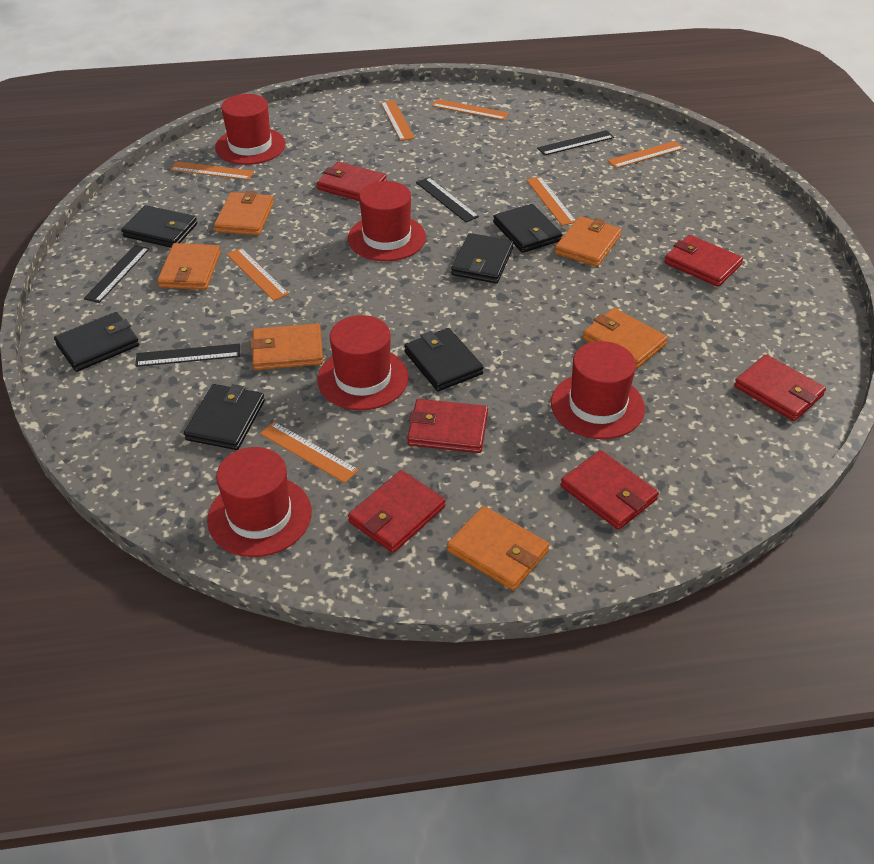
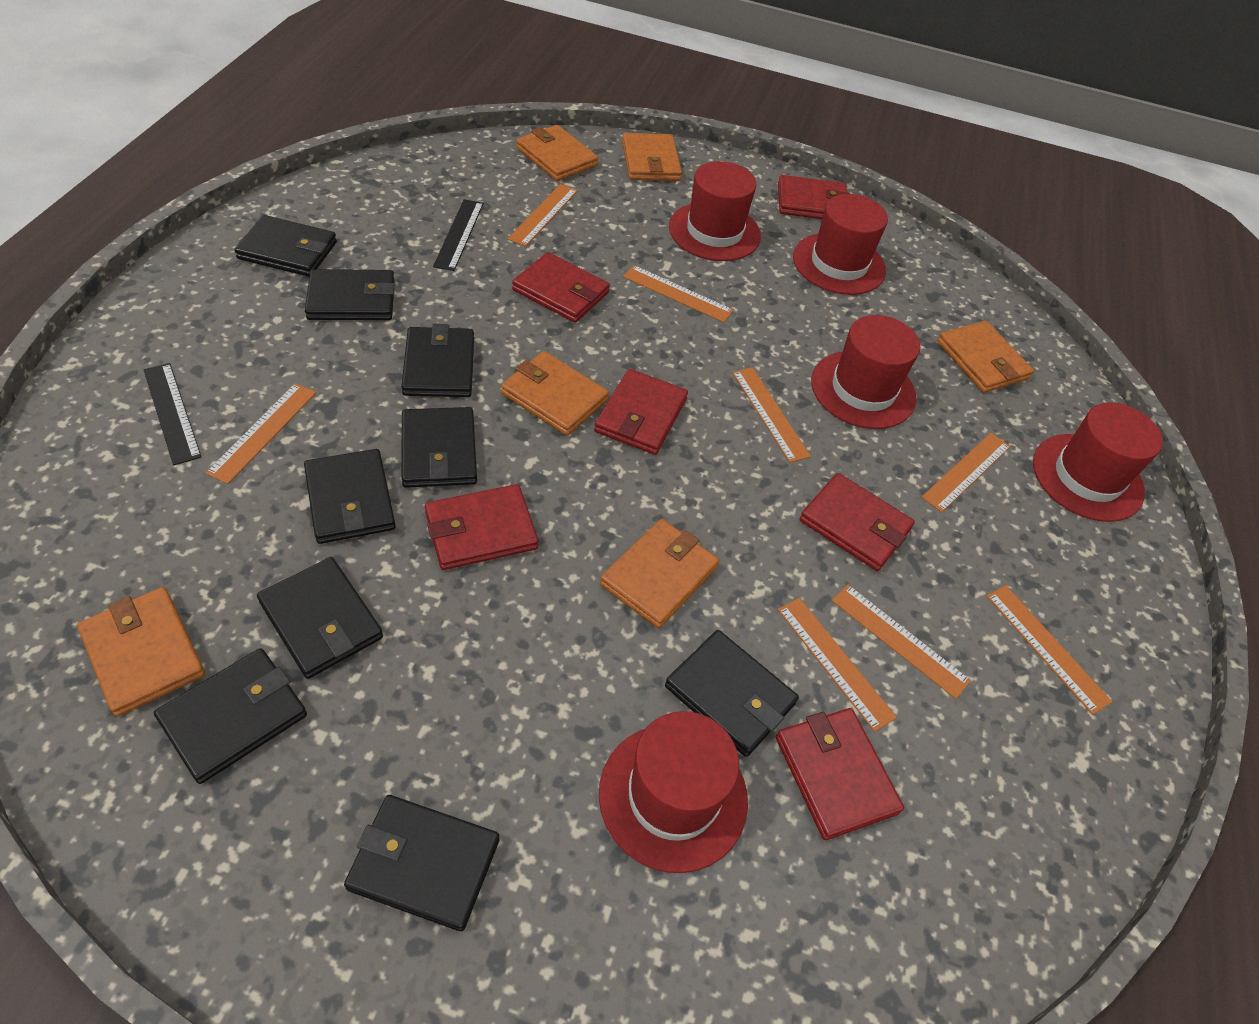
black ruler: 4 -> 2
black wallet: 6 -> 9
orange ruler: 7 -> 8

